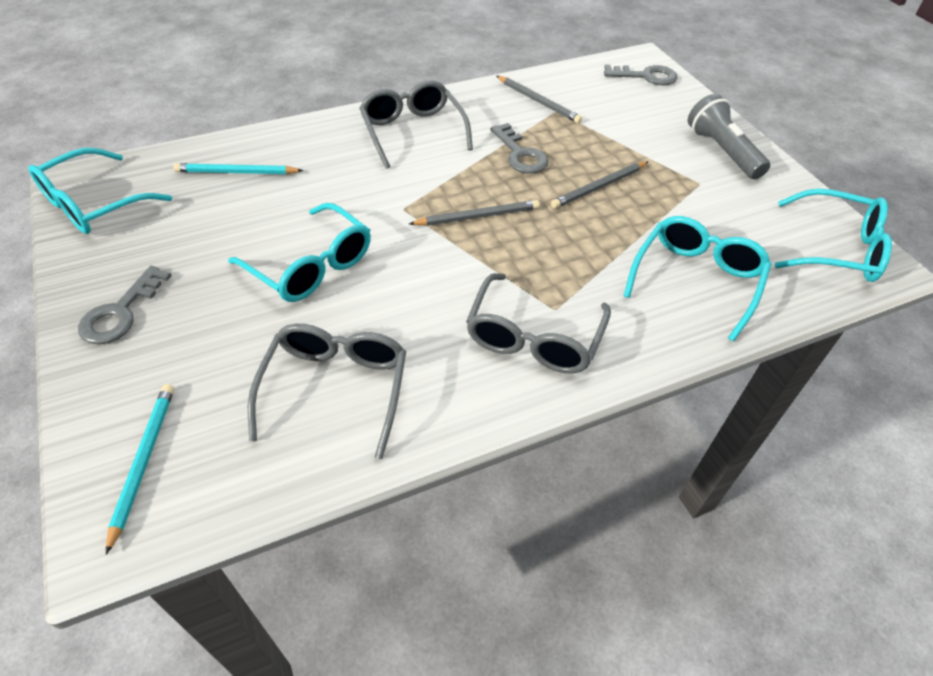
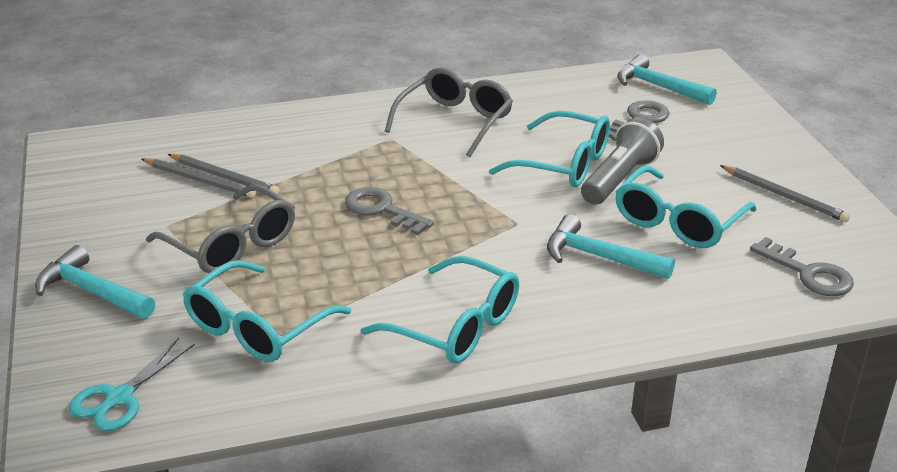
grey glasses: 3 -> 2
turquoise hammer: 0 -> 3
turquoise pencil: 2 -> 0
turquoise scissors: 0 -> 1

